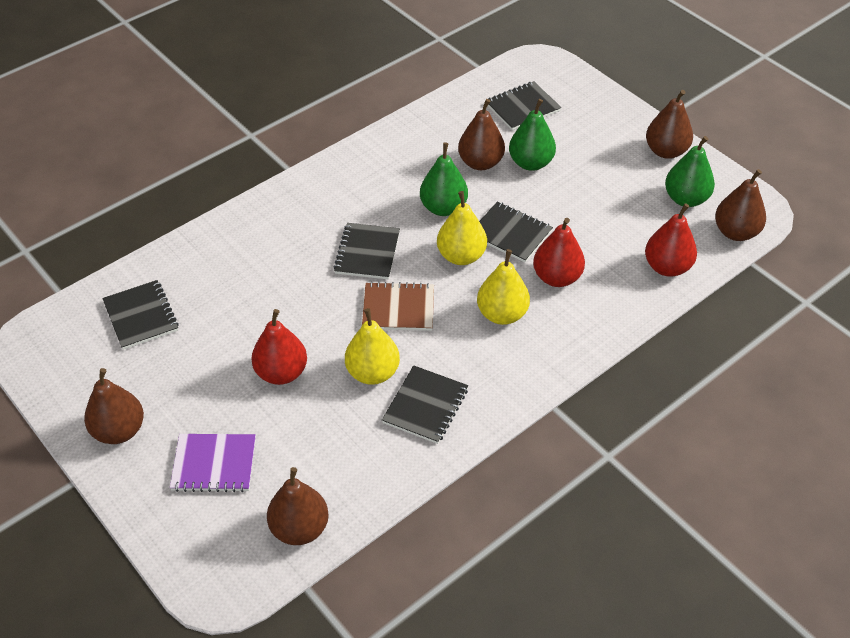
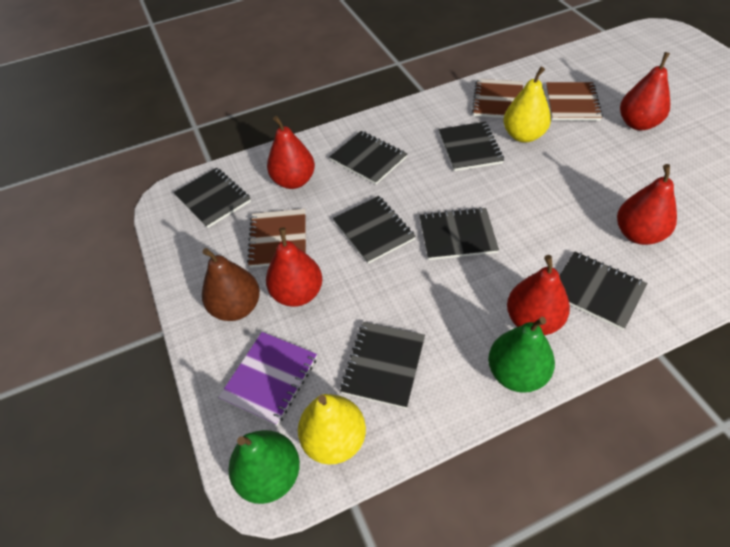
black notebook: 5 -> 7
brown notebook: 1 -> 3
brown pear: 5 -> 1
green pear: 3 -> 2
red pear: 3 -> 5
yellow pear: 3 -> 2

